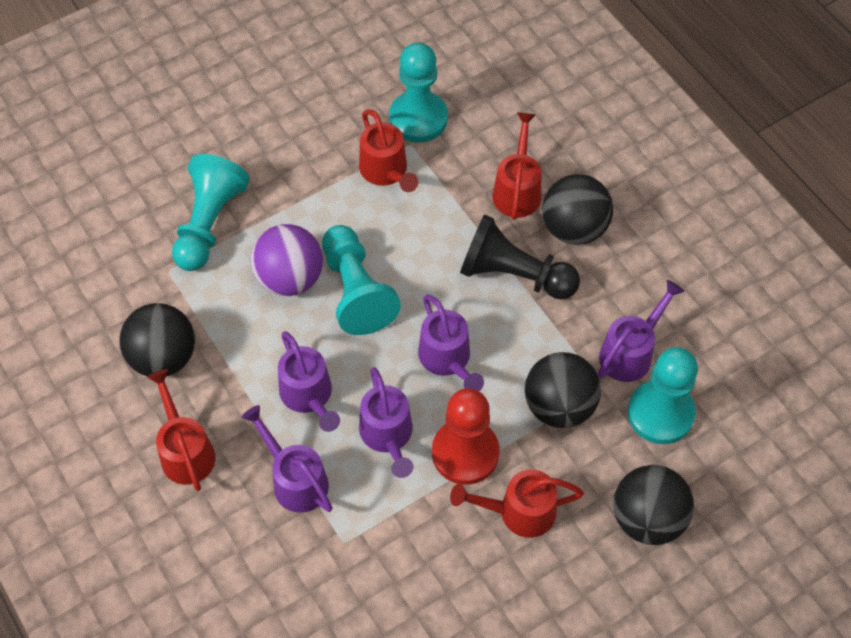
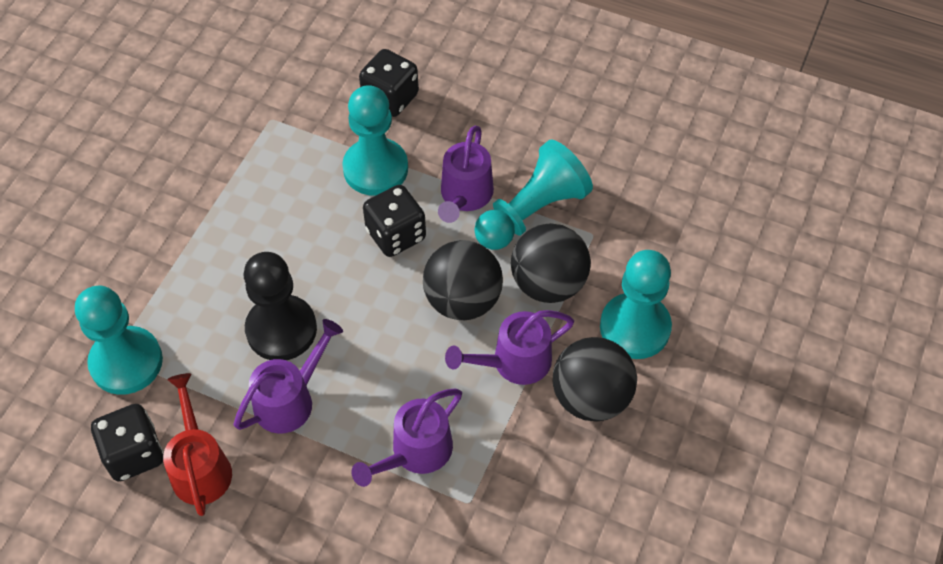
black ball: 4 -> 3
black dice: 0 -> 3
purple ball: 1 -> 0
purple watering can: 5 -> 4
red pawn: 1 -> 0
red watering can: 4 -> 1

